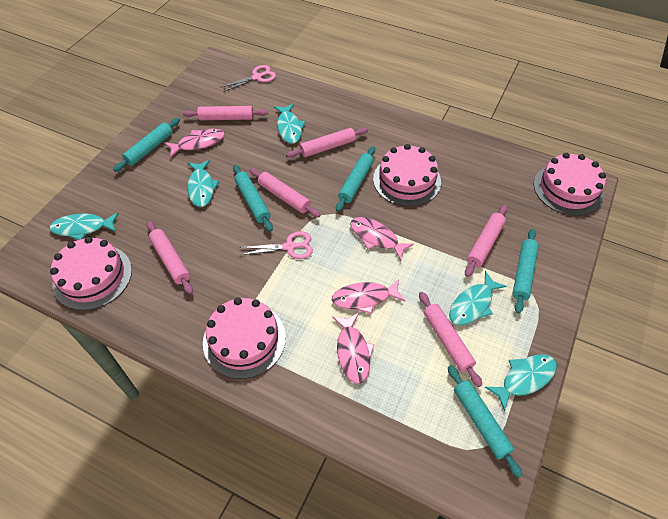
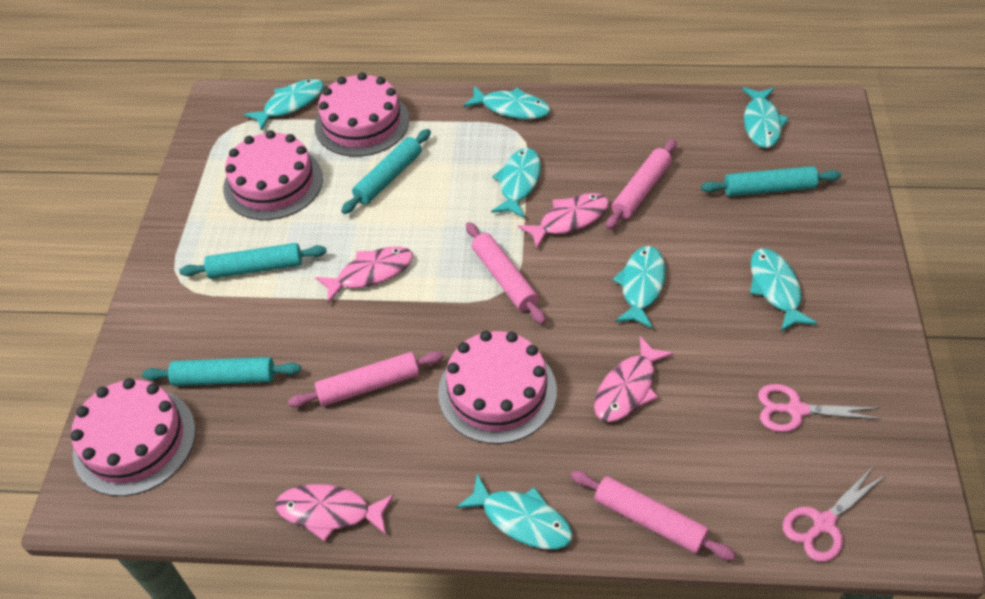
pink rolling pin: 6 -> 4
turquoise fish: 5 -> 7
turquoise rolling pin: 5 -> 4

